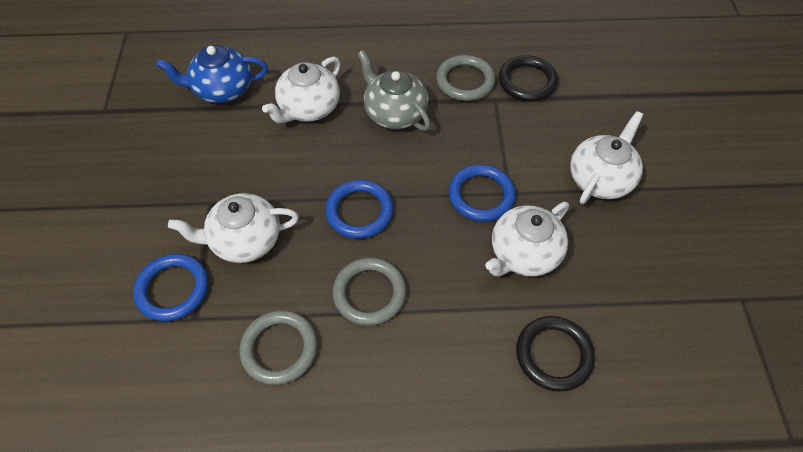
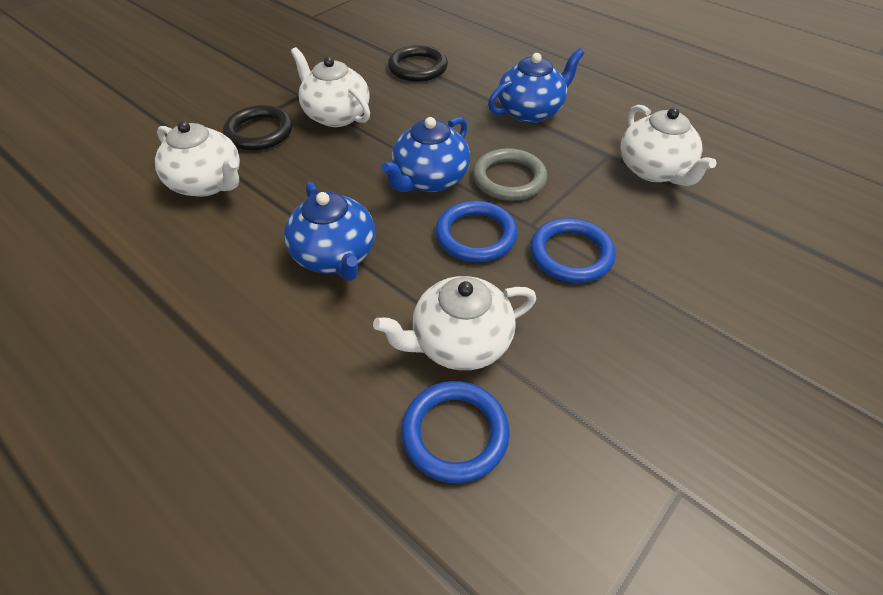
blue teapot: 1 -> 3
grey ring: 3 -> 1
grey teapot: 1 -> 0

